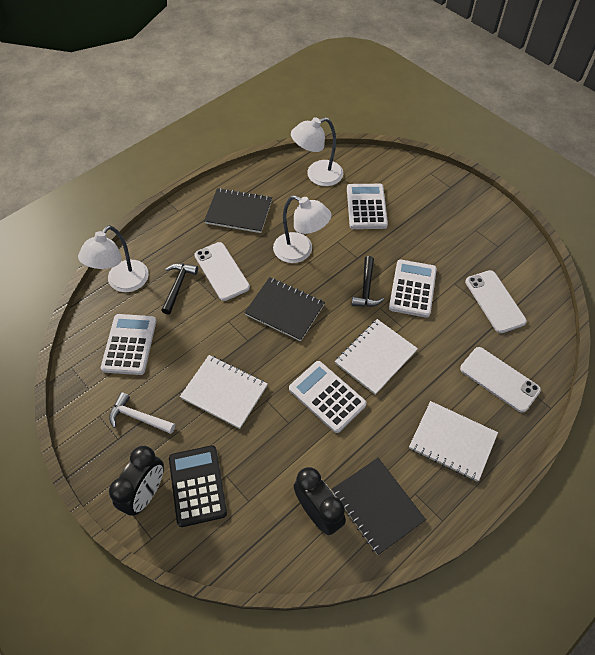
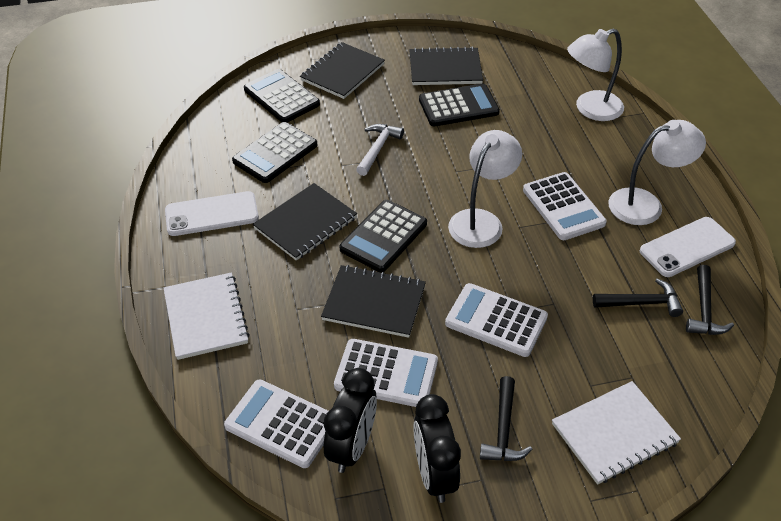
black calculator: 1 -> 4
black hammer: 2 -> 3
black notebook: 3 -> 4
white notebook: 3 -> 2
white phone: 3 -> 2

